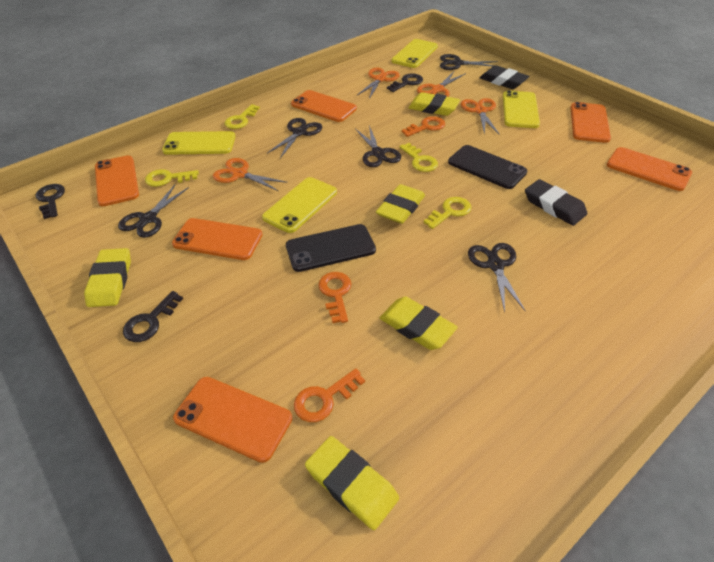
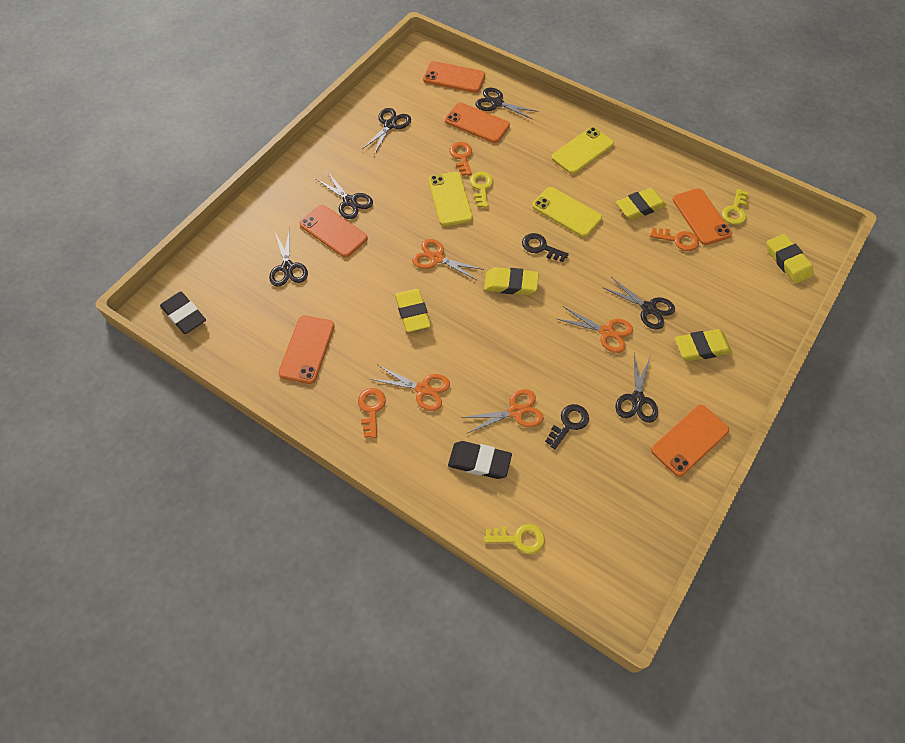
black key: 3 -> 2
black phone: 2 -> 0
black scissors: 5 -> 6
yellow key: 4 -> 3
yellow phone: 4 -> 3

